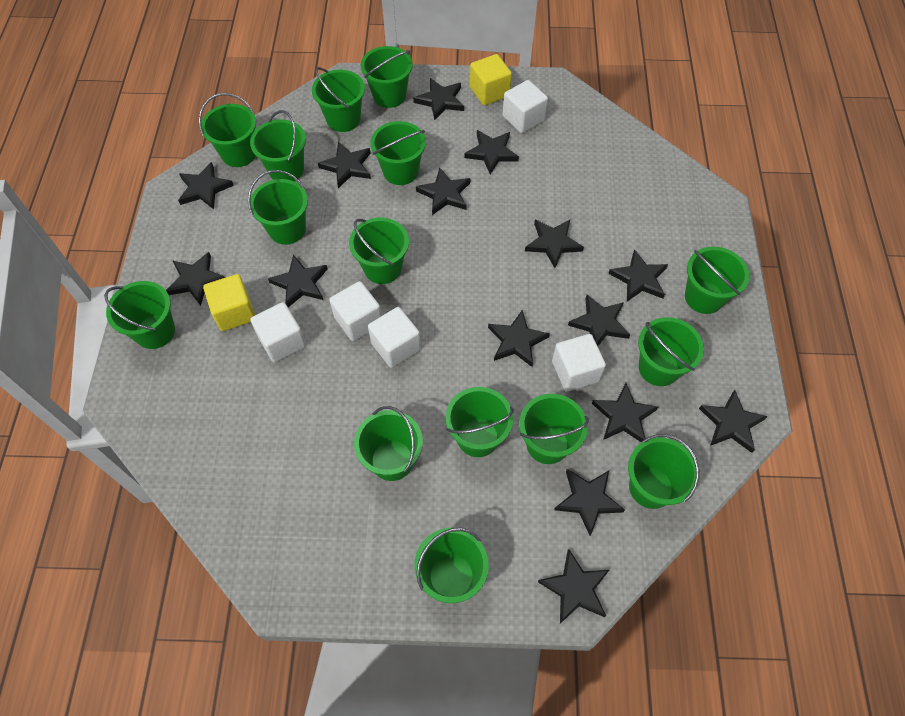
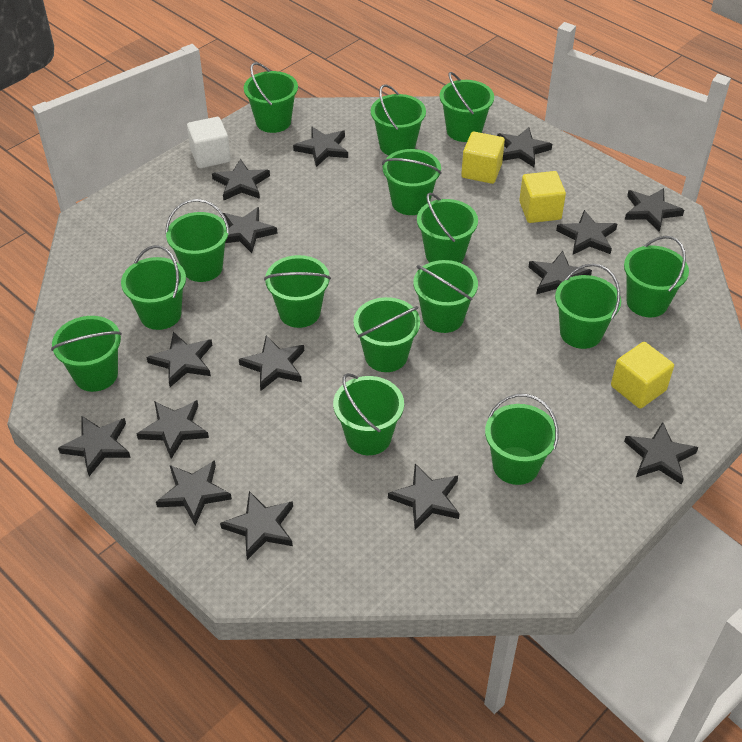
white cube: 5 -> 1
yellow cube: 2 -> 3

